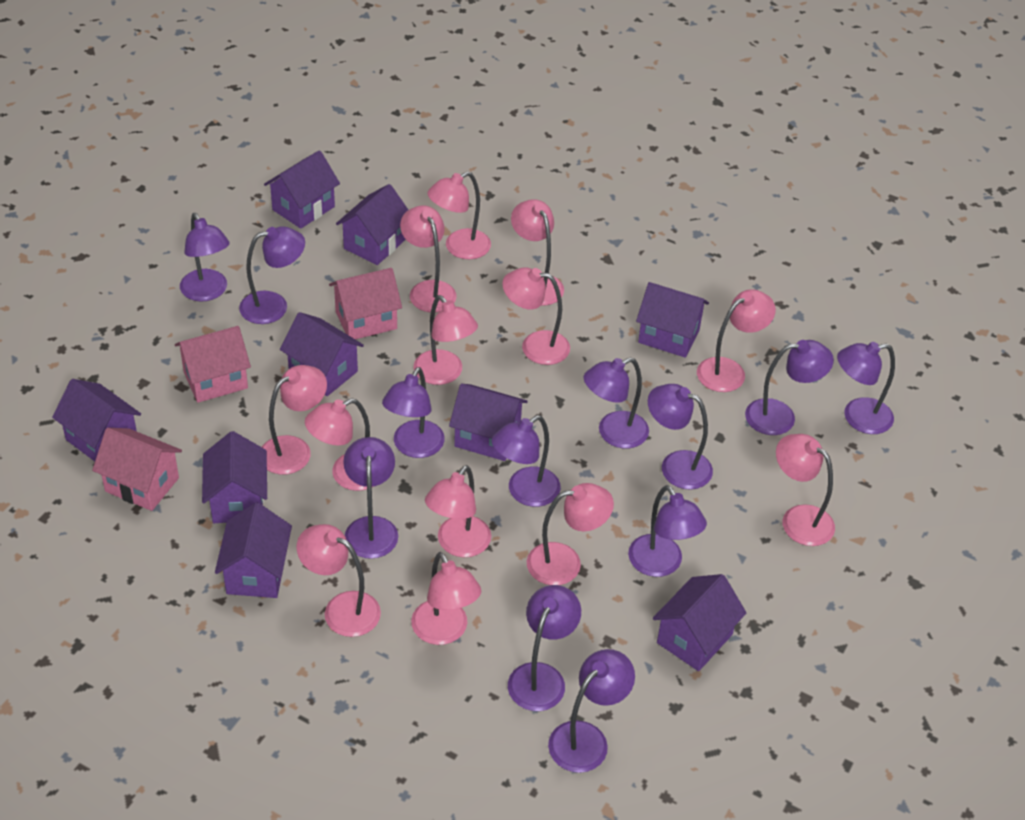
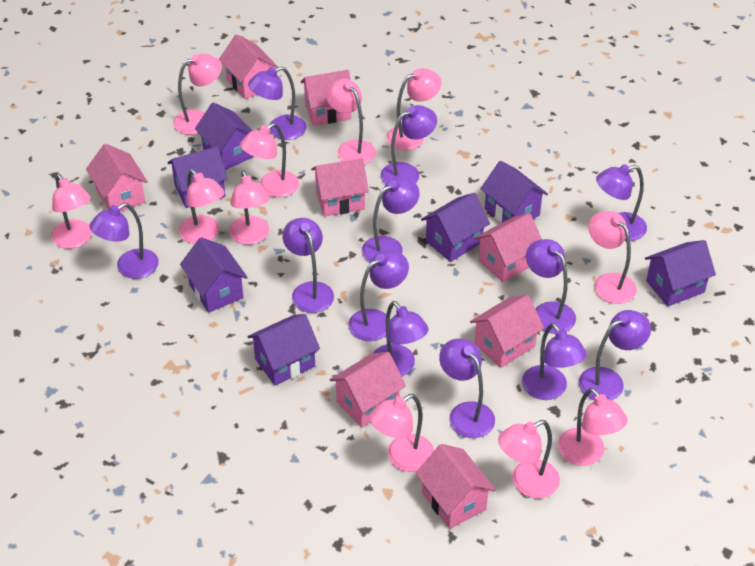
pink house: 3 -> 8
pink lamp: 13 -> 11
purple house: 9 -> 7

